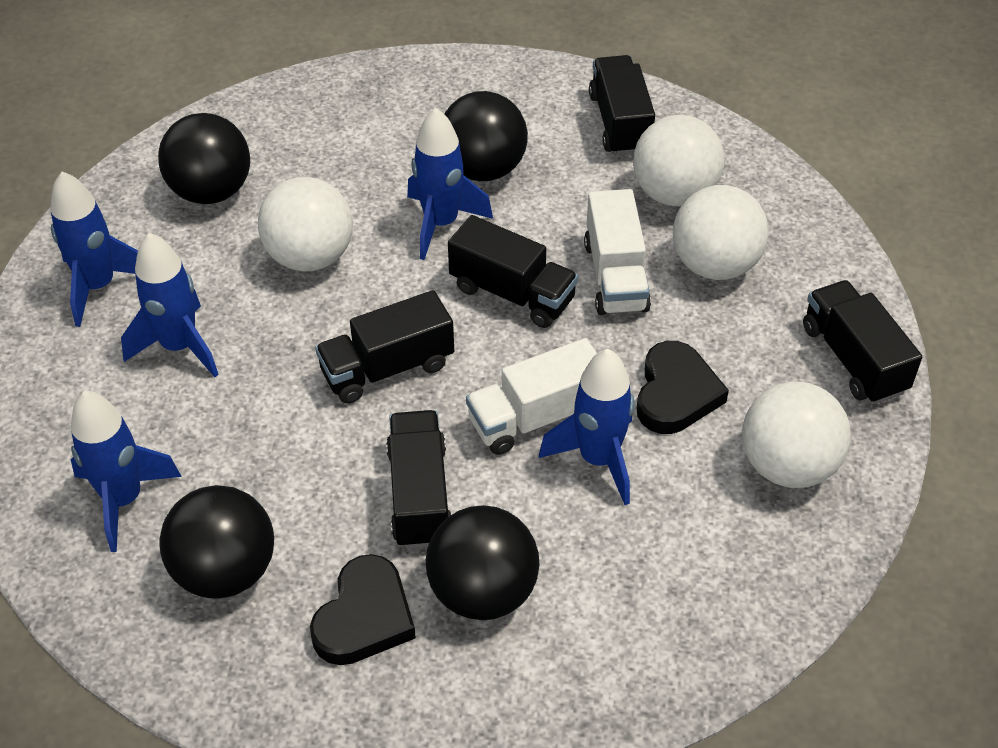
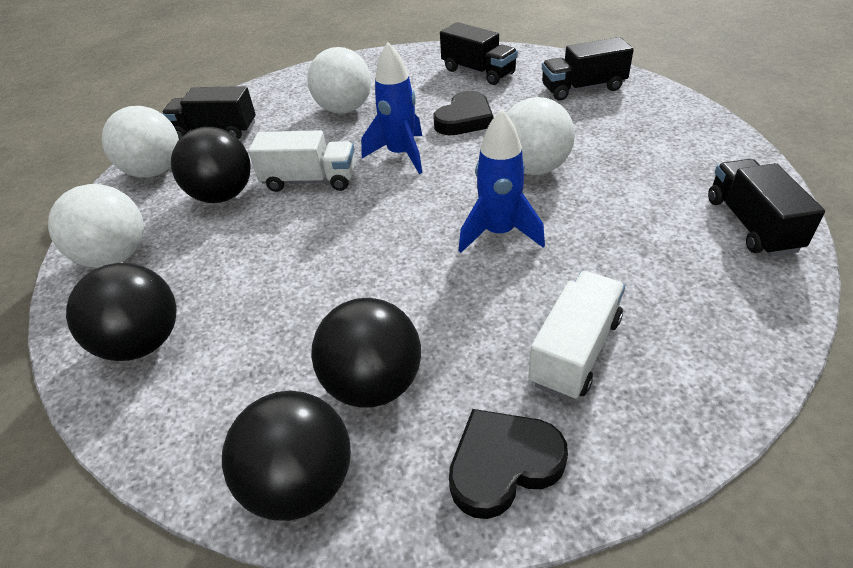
black truck: 5 -> 4
blue rocket: 5 -> 2

